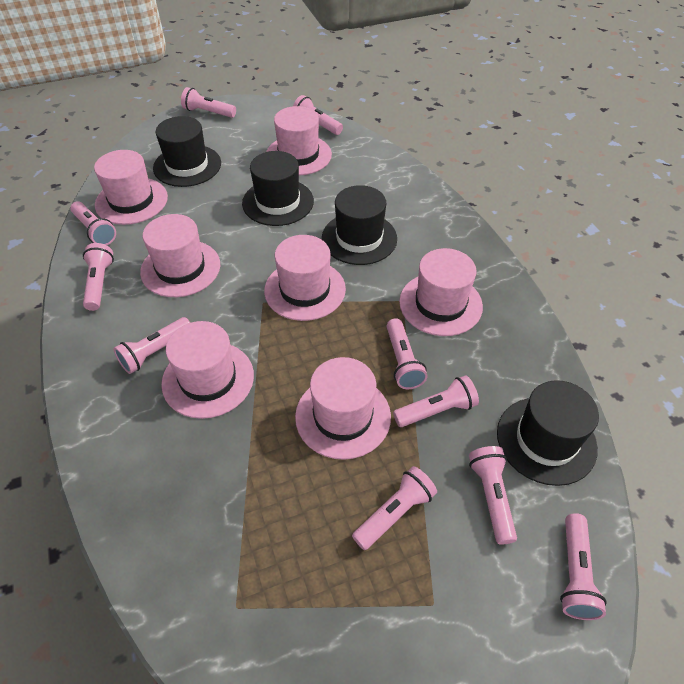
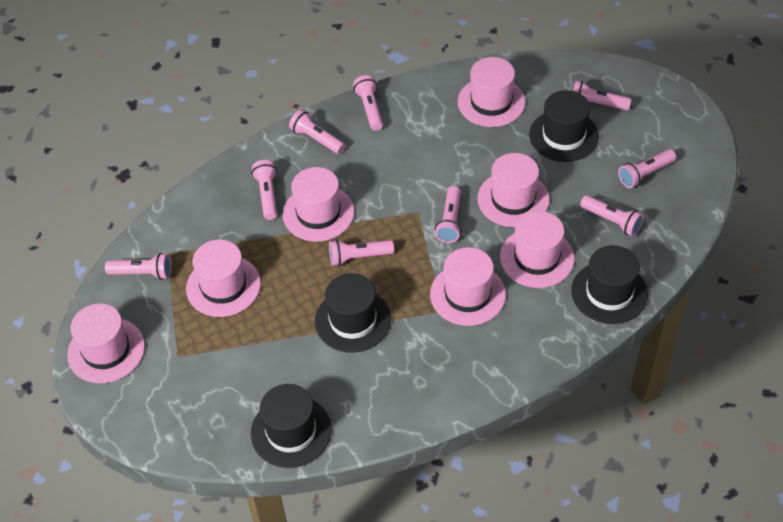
pink flashlight: 10 -> 9

